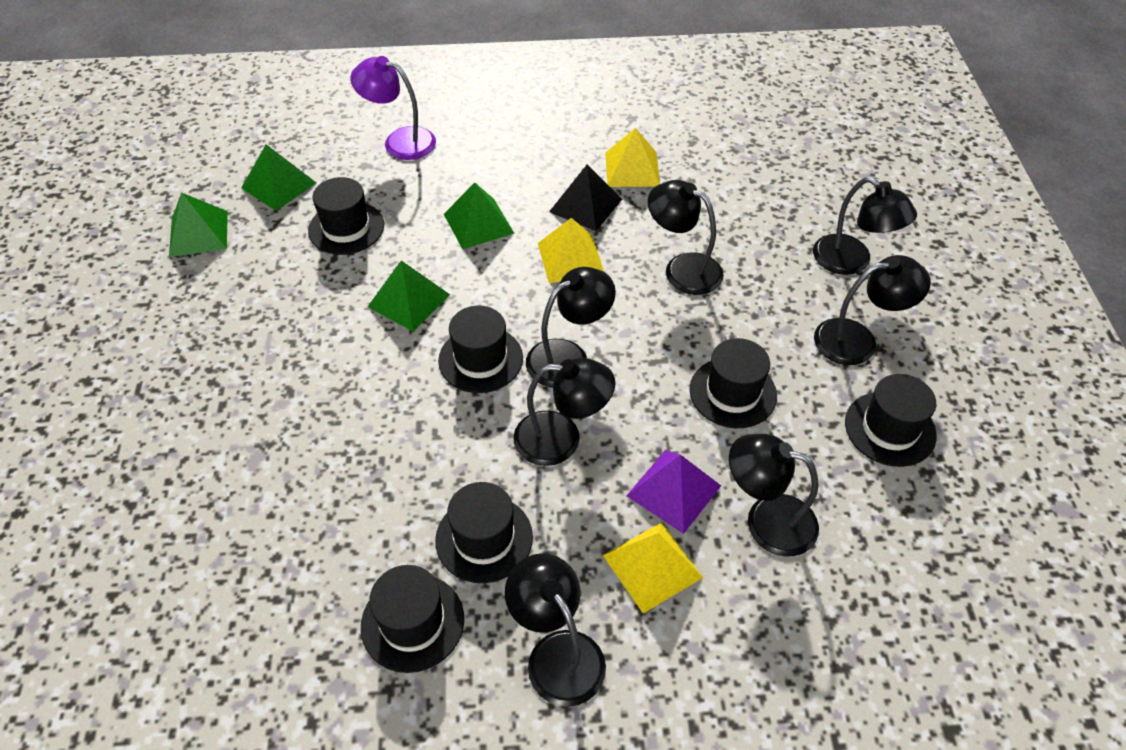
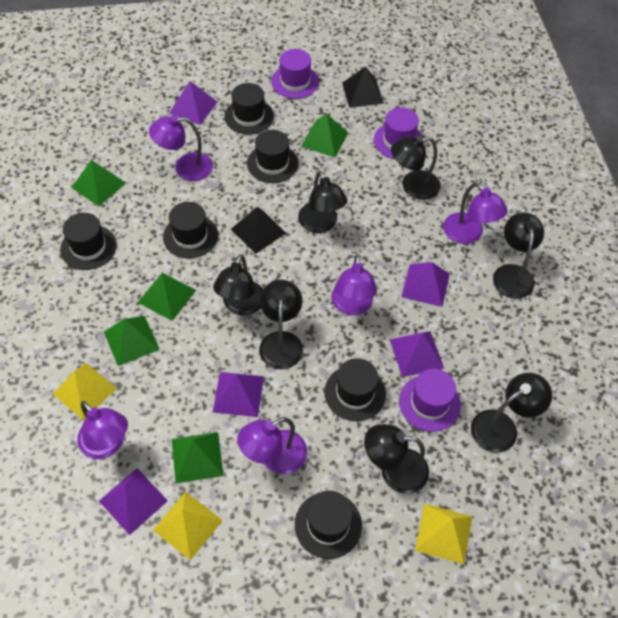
black pyramid: 1 -> 2
green pyramid: 4 -> 5
purple hat: 0 -> 3
purple lamp: 1 -> 5
purple pyramid: 1 -> 5

